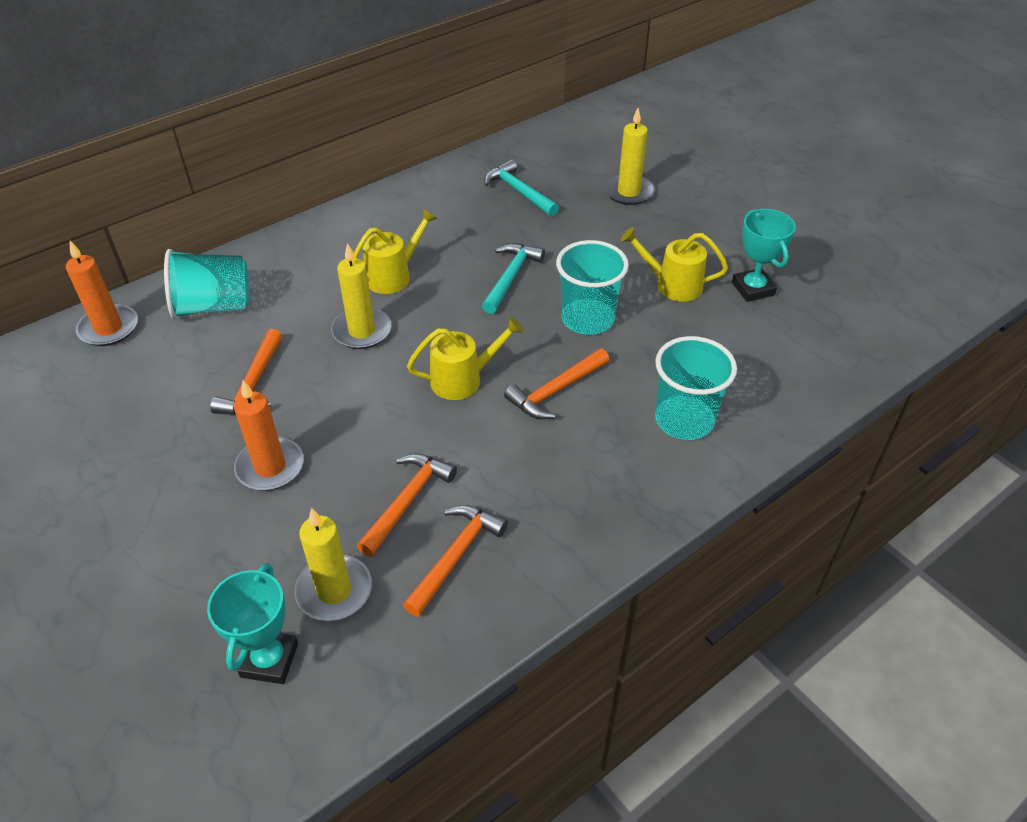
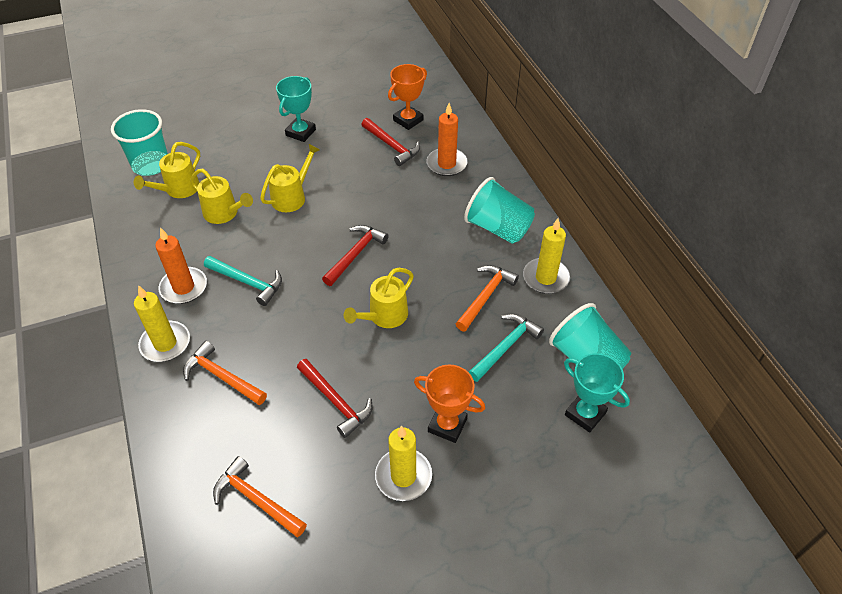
orange hammer: 4 -> 3
orange trophy: 0 -> 2
red hammer: 0 -> 3
yellow watering can: 3 -> 4

